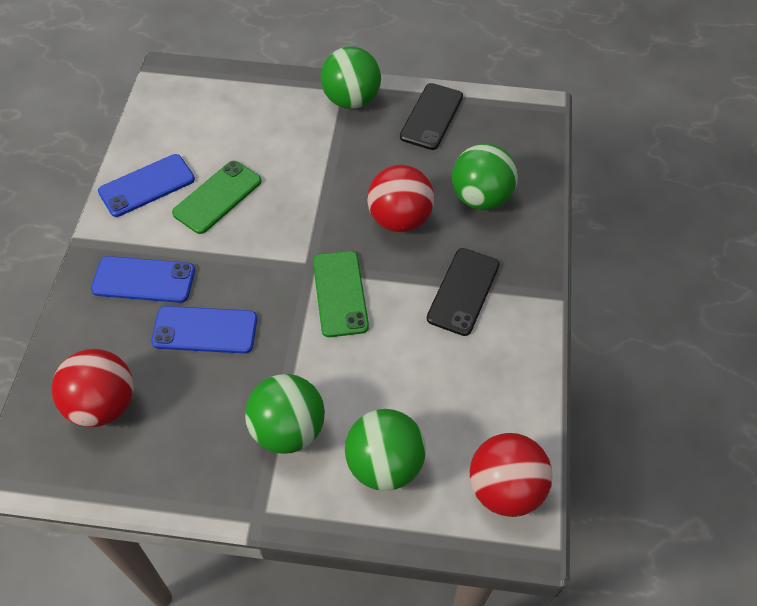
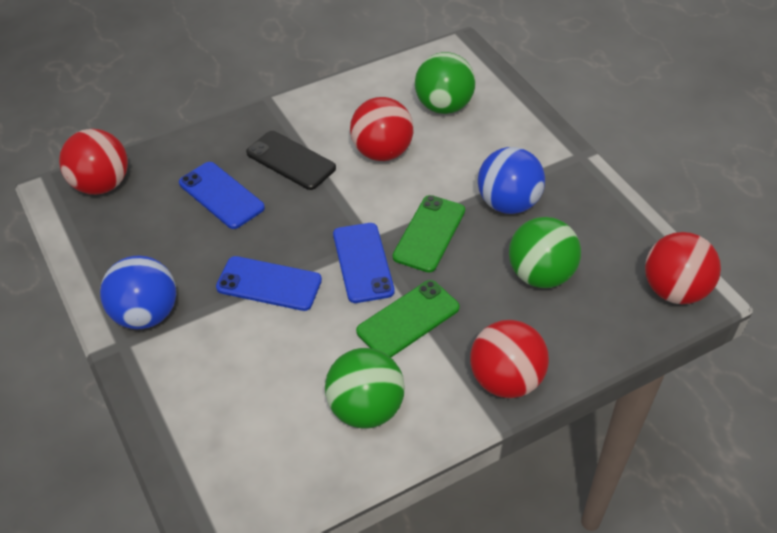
black phone: 2 -> 1
blue ball: 0 -> 2
green ball: 4 -> 3
red ball: 3 -> 4

